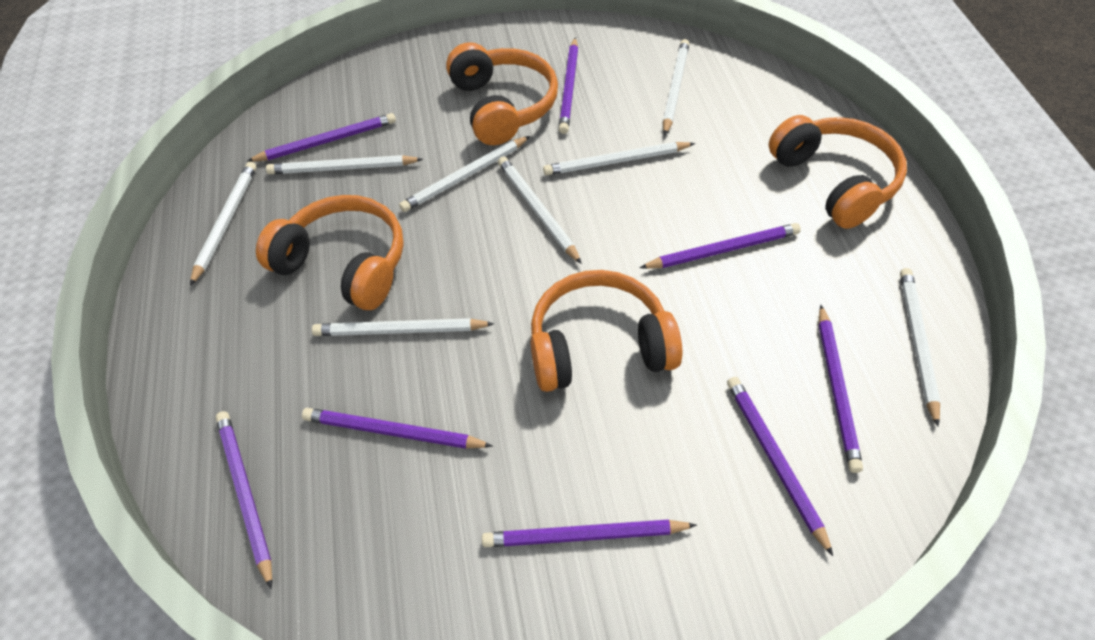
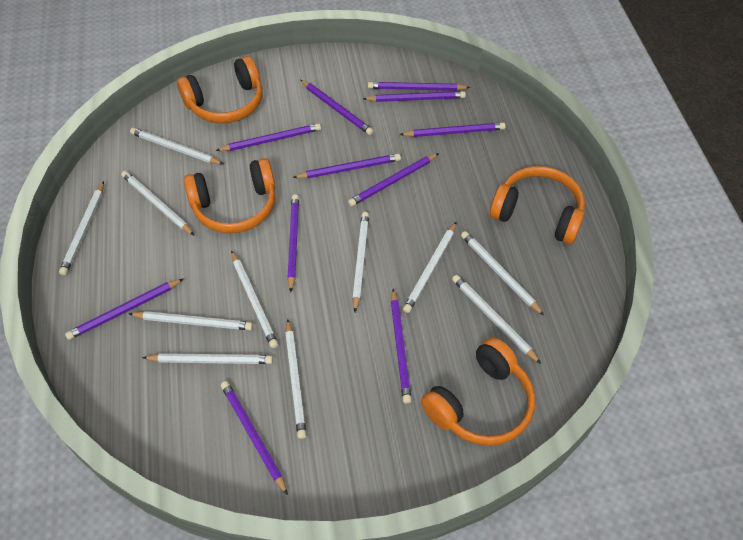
purple pencil: 8 -> 11
white pencil: 8 -> 11

